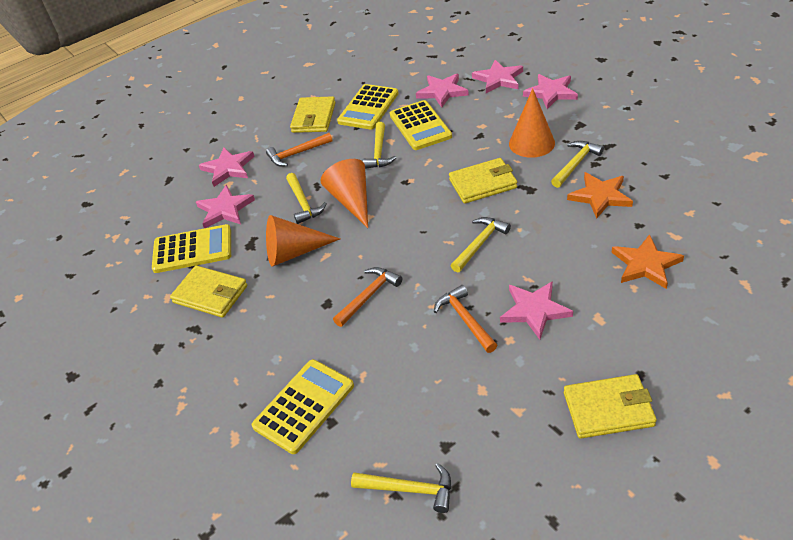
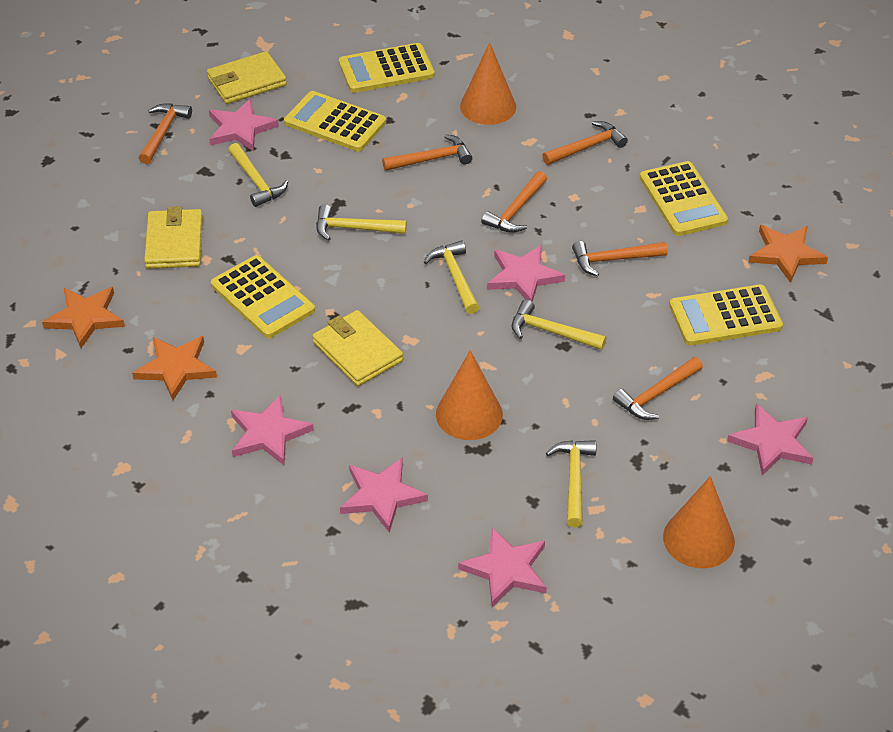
orange hammer: 3 -> 6
orange star: 2 -> 3
yellow calculator: 4 -> 5
yellow wallet: 4 -> 3

